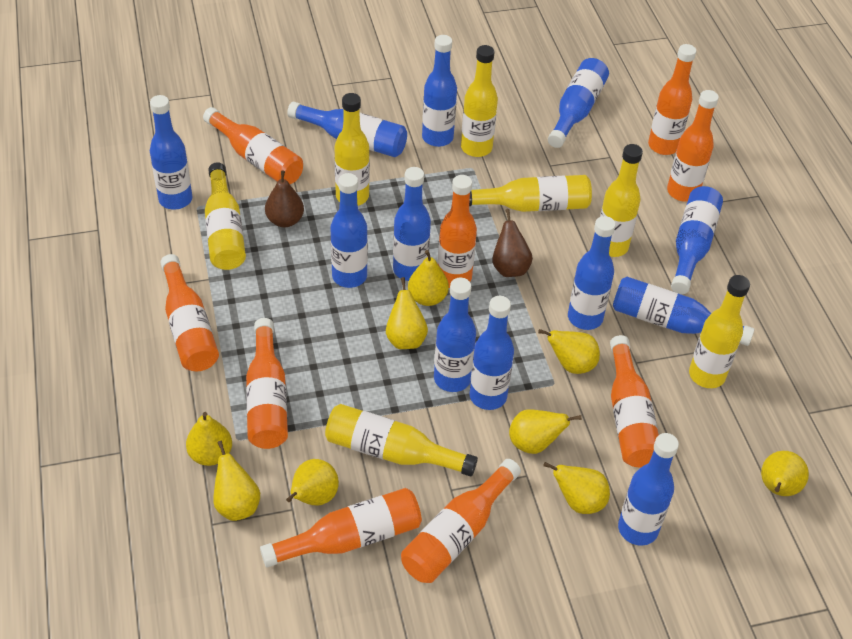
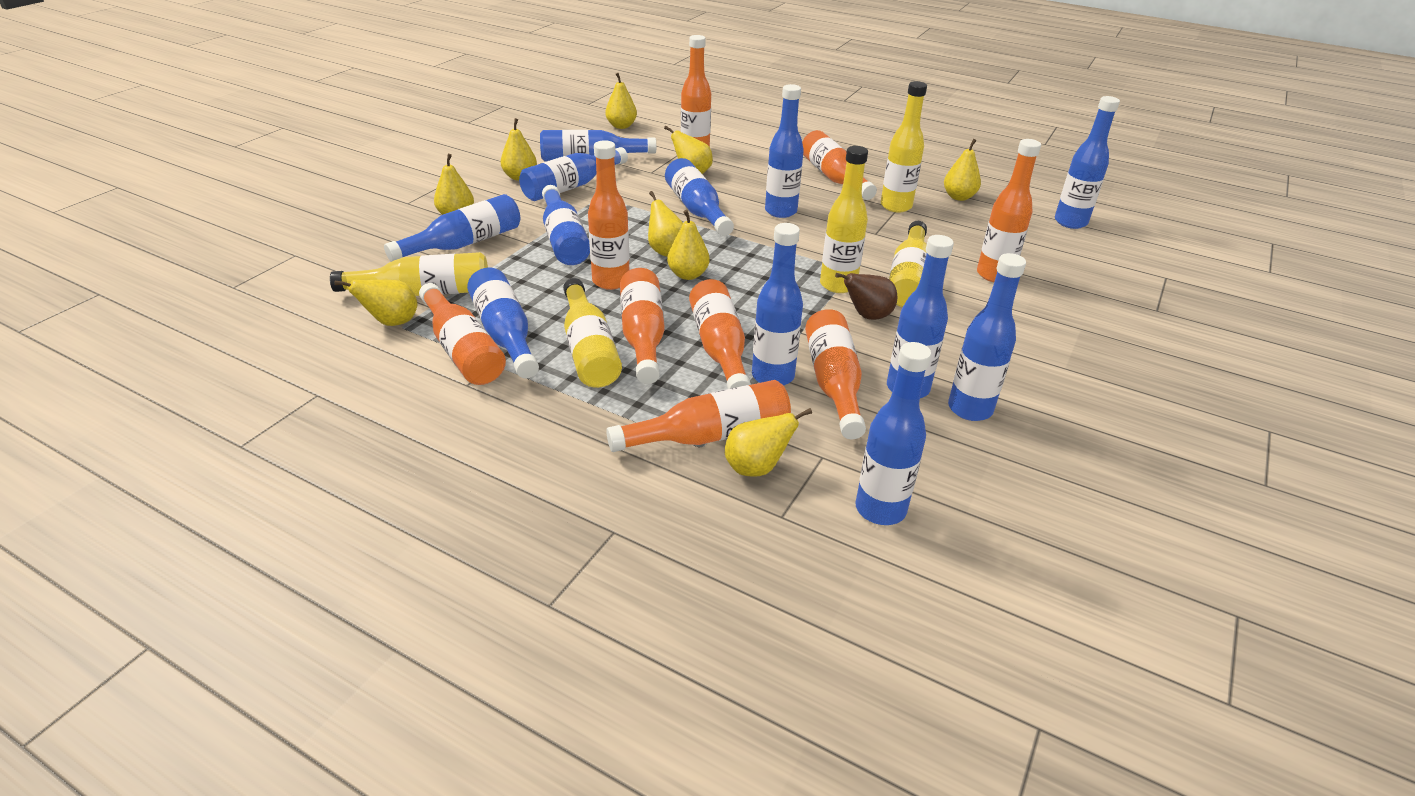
brown pear: 2 -> 1
yellow bottle: 7 -> 5

